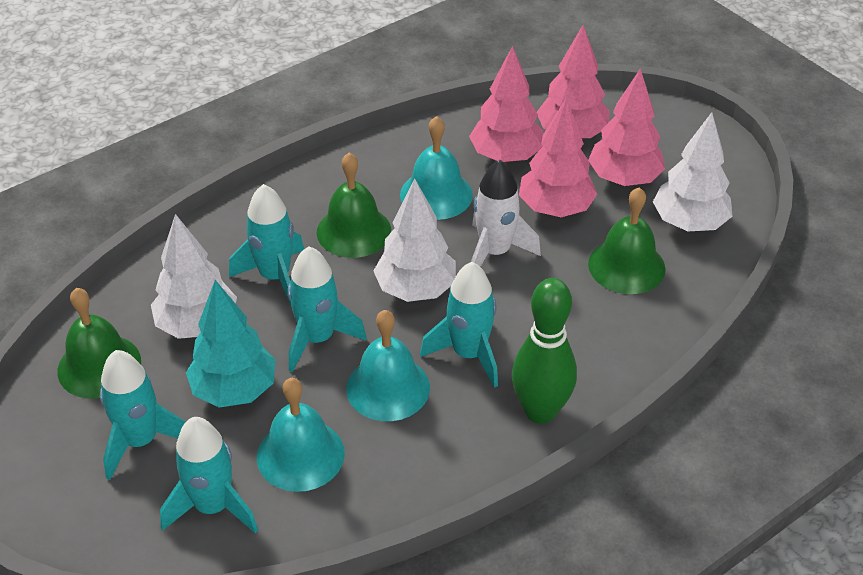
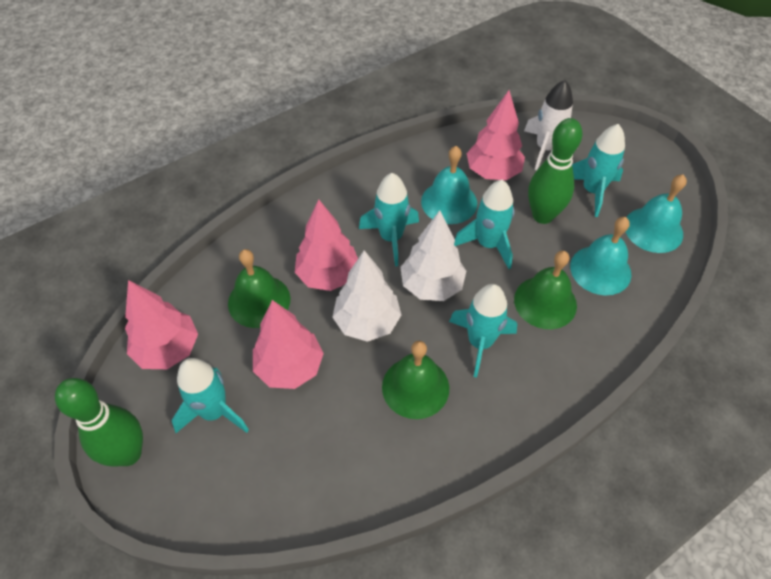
green bowling pin: 1 -> 2
turquoise tree: 1 -> 0
white tree: 3 -> 2

